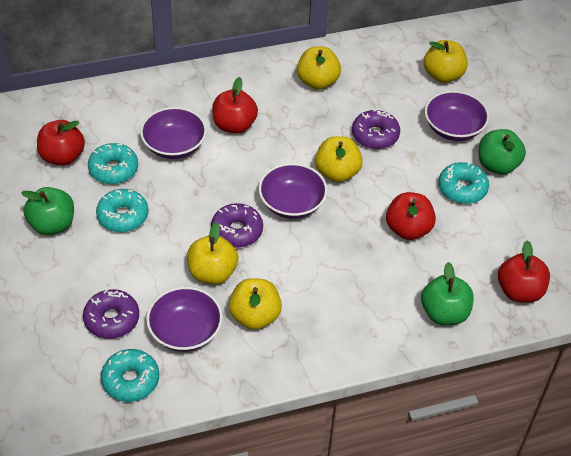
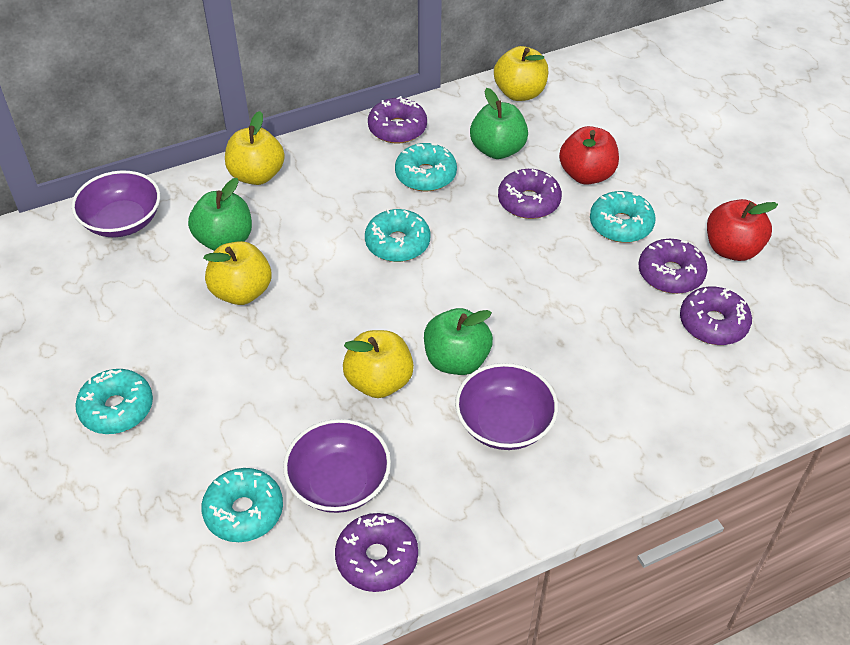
purple bowl: 4 -> 3
purple donut: 3 -> 5
red apple: 4 -> 2
turquoise donut: 4 -> 5
yellow apple: 5 -> 4

